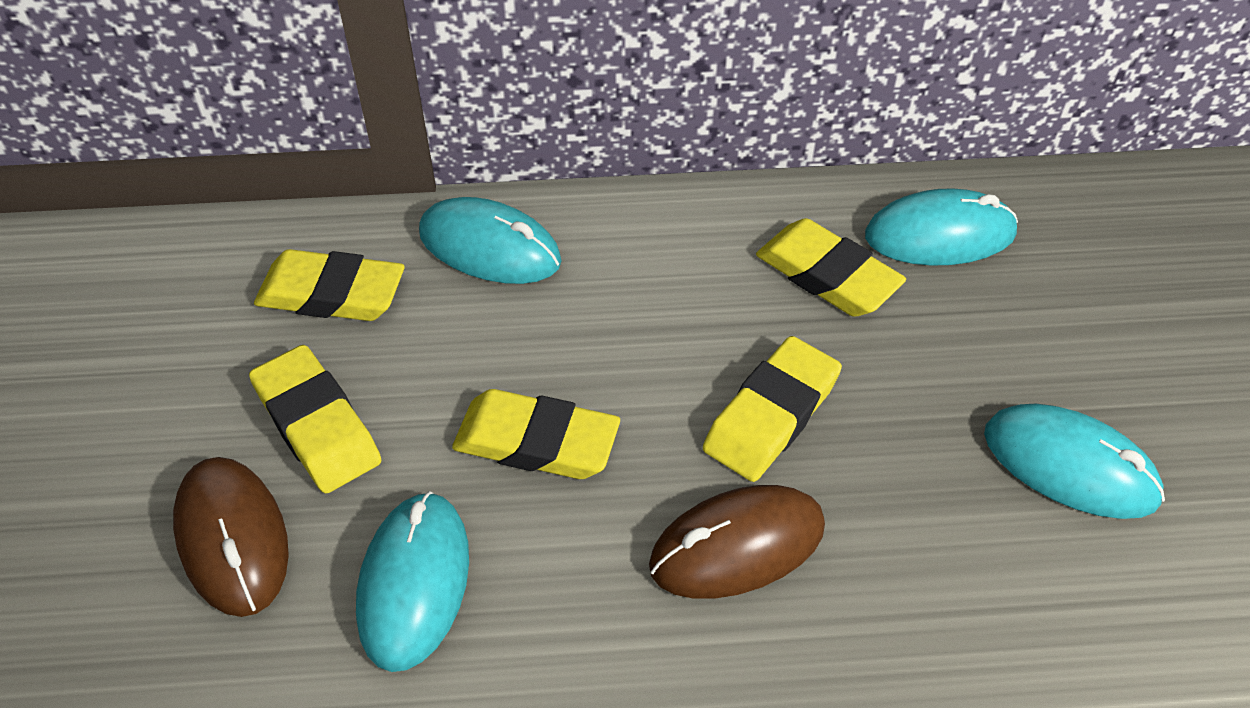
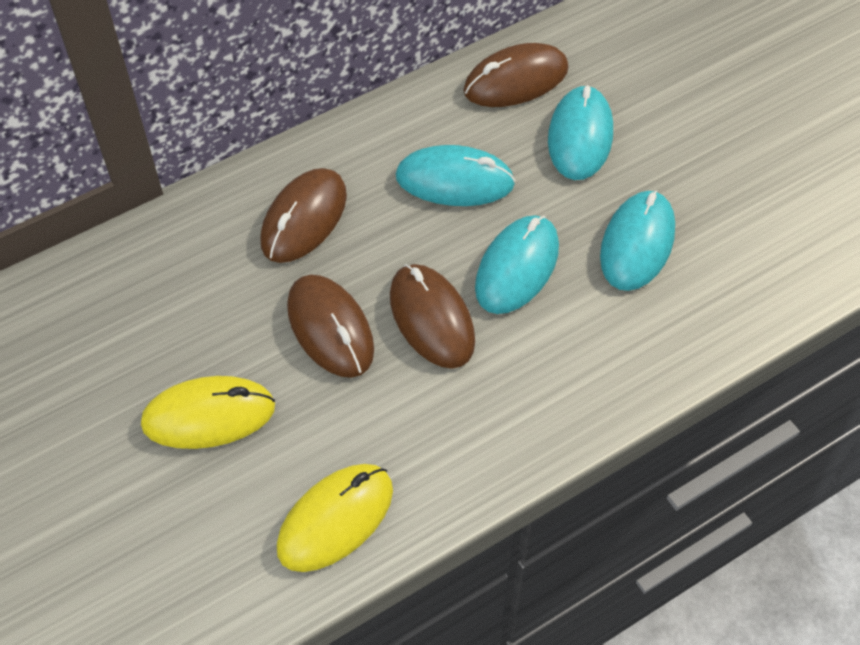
brown mouse: 2 -> 4
yellow eraser: 5 -> 0
yellow mouse: 0 -> 2

